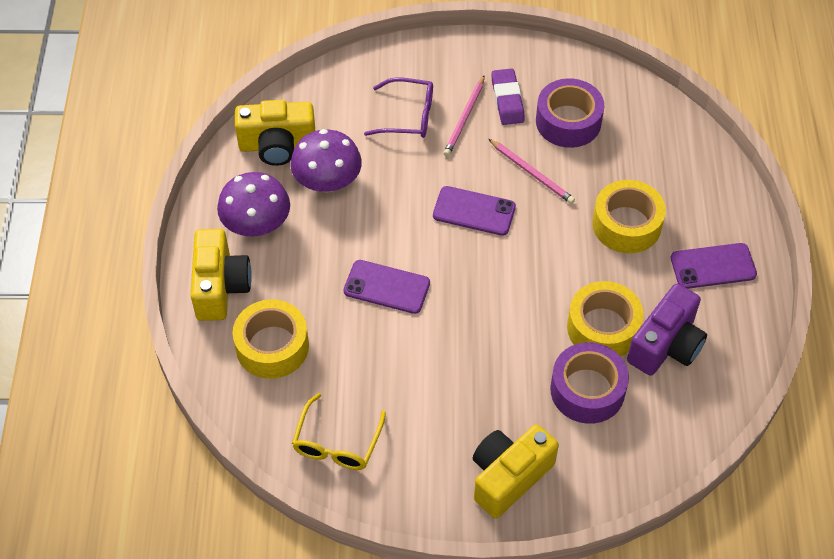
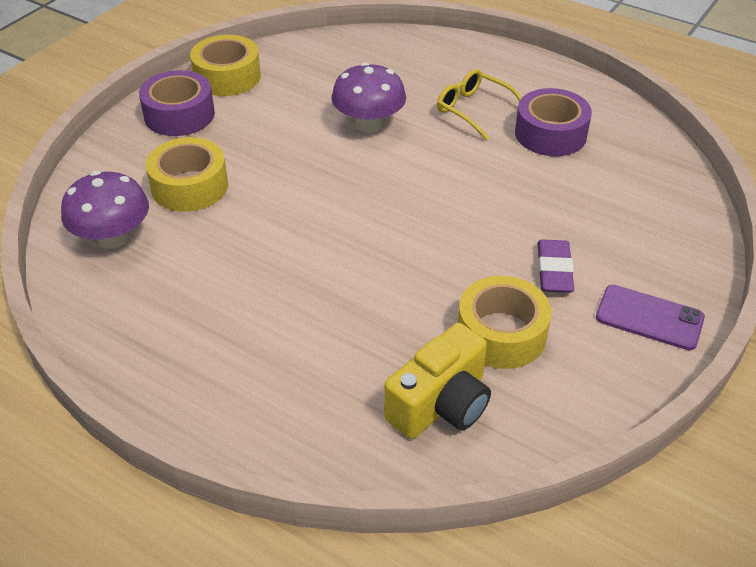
pink pencil: 2 -> 0
purple camera: 1 -> 0
purple glasses: 1 -> 0
purple phone: 3 -> 1
yellow camera: 3 -> 1

